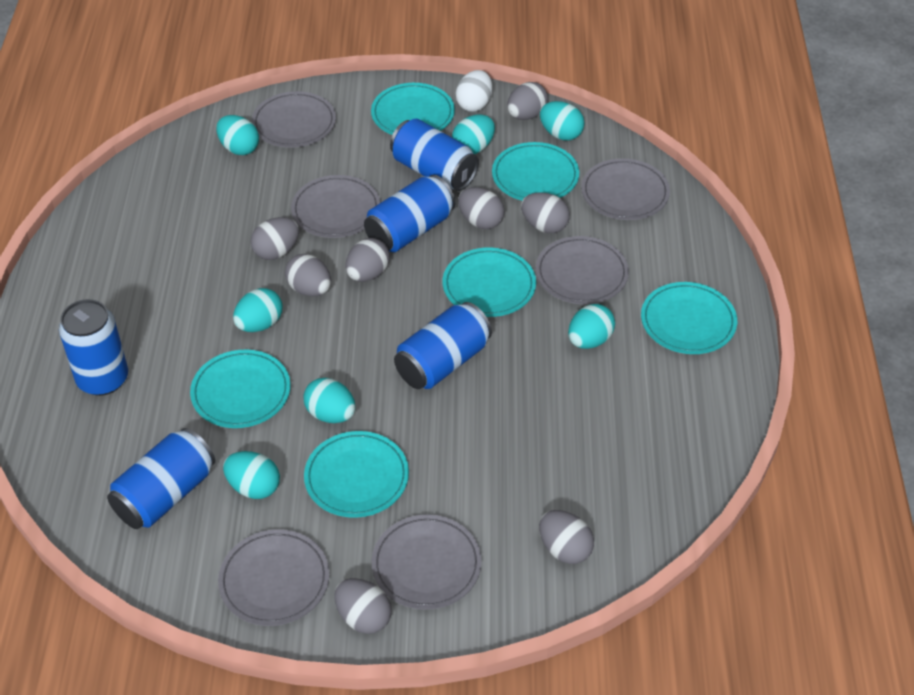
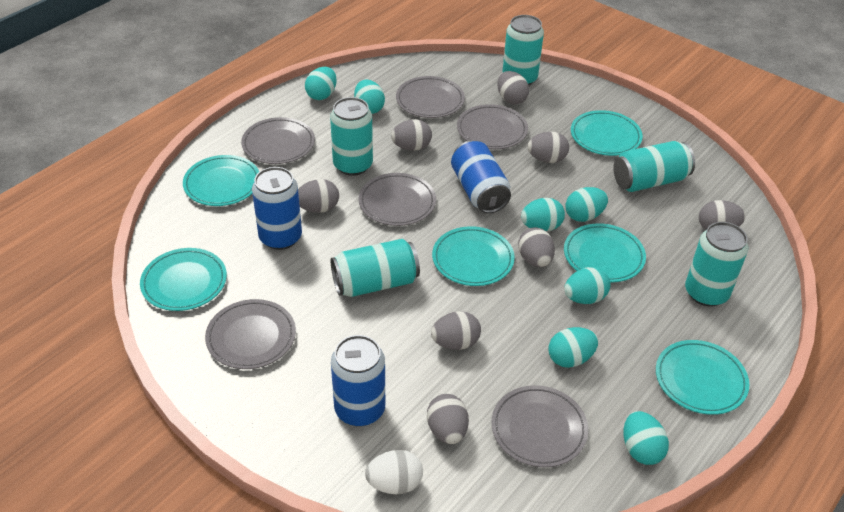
blue can: 5 -> 3
turquoise can: 0 -> 5

